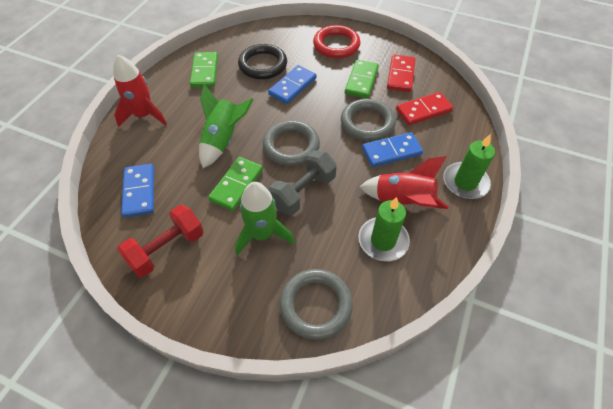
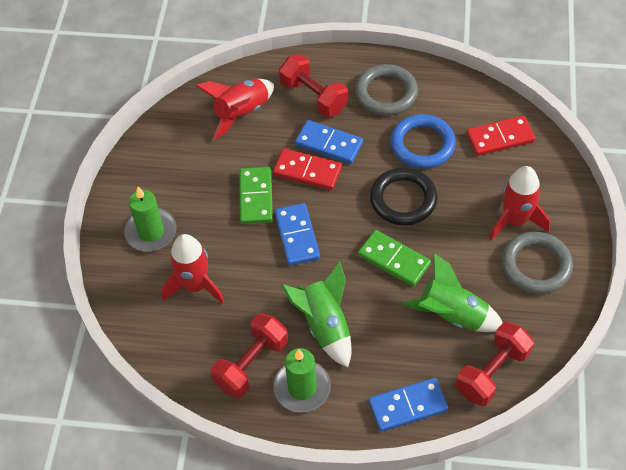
blue ring: 0 -> 1
green domino: 3 -> 2
grey dumbbell: 1 -> 0
grey ring: 3 -> 2
red dumbbell: 1 -> 3
red ring: 1 -> 0
red rocket: 2 -> 3

